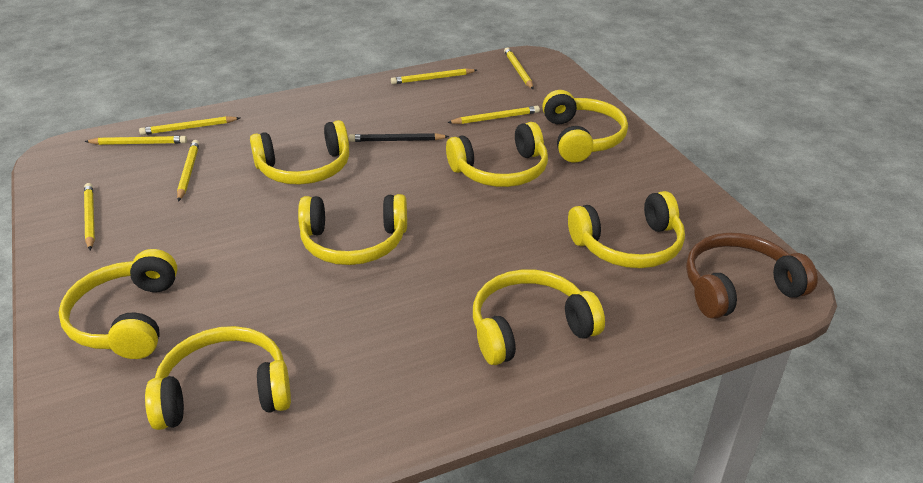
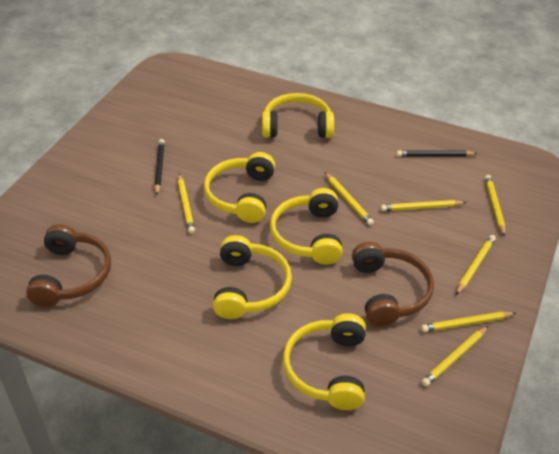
black pencil: 1 -> 2
brown headphones: 1 -> 2
yellow headphones: 8 -> 5

